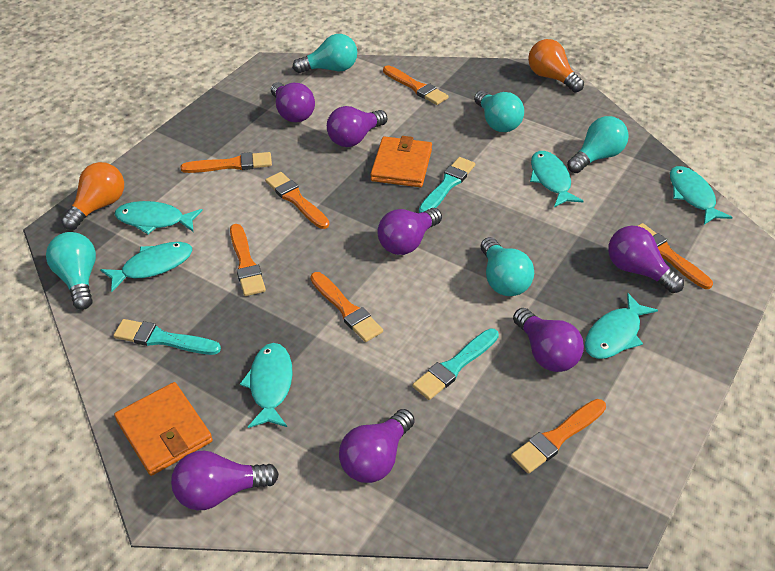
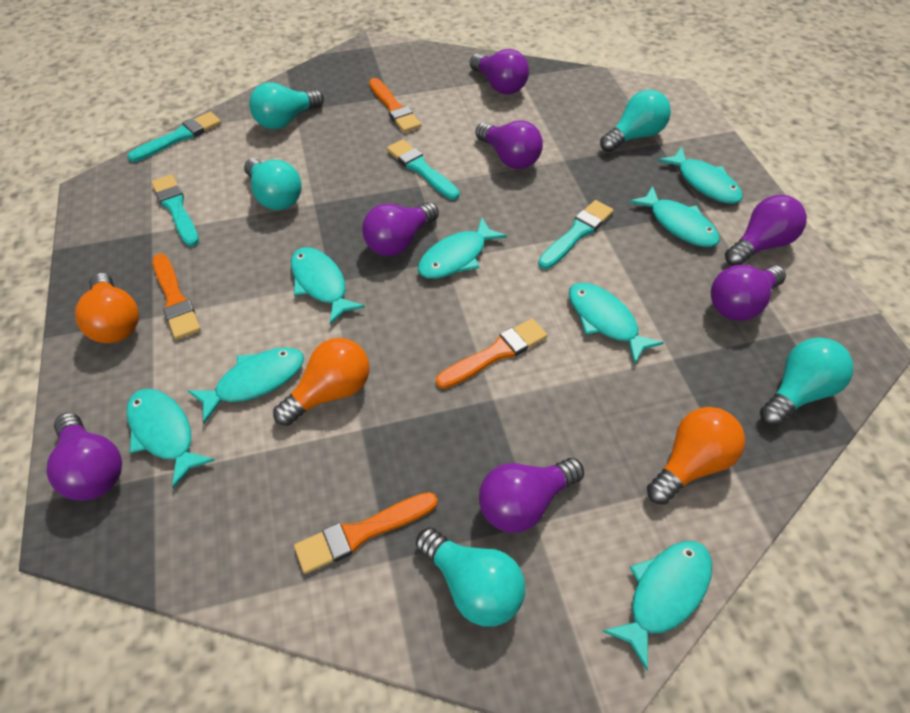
orange brush: 7 -> 4
orange light bulb: 2 -> 3
orange wallet: 2 -> 0
turquoise brush: 3 -> 4
turquoise fish: 6 -> 8

